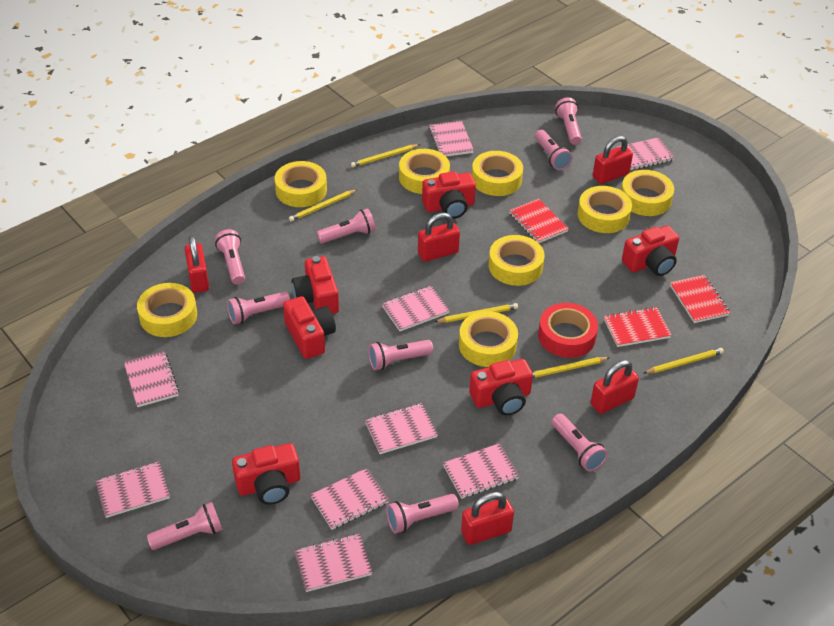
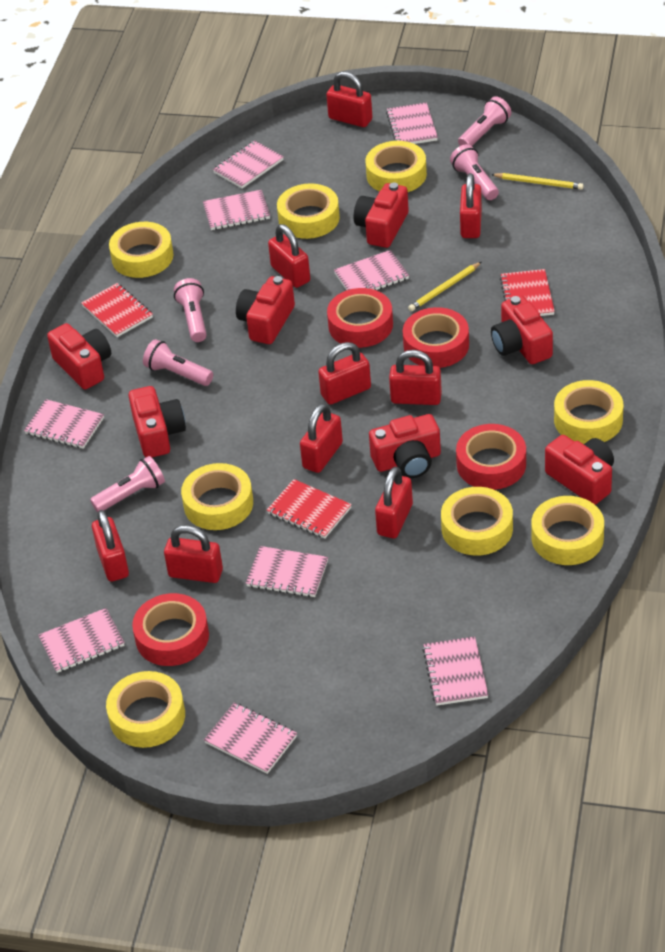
pink flashlight: 9 -> 5
red camera: 6 -> 7
red padlock: 5 -> 9
red tape: 1 -> 4
yellow pencil: 5 -> 2

